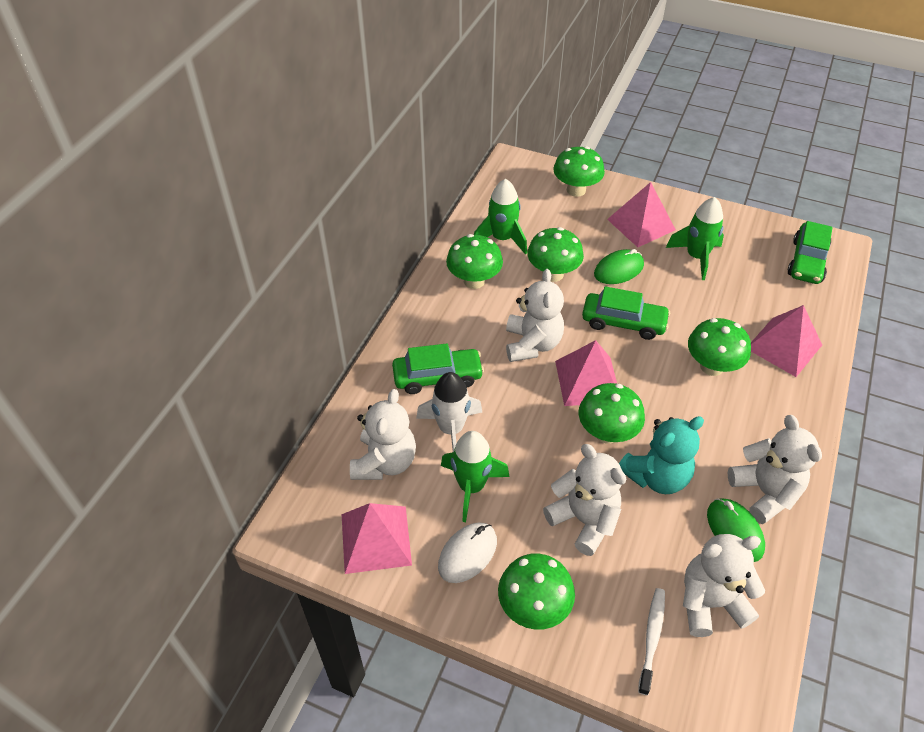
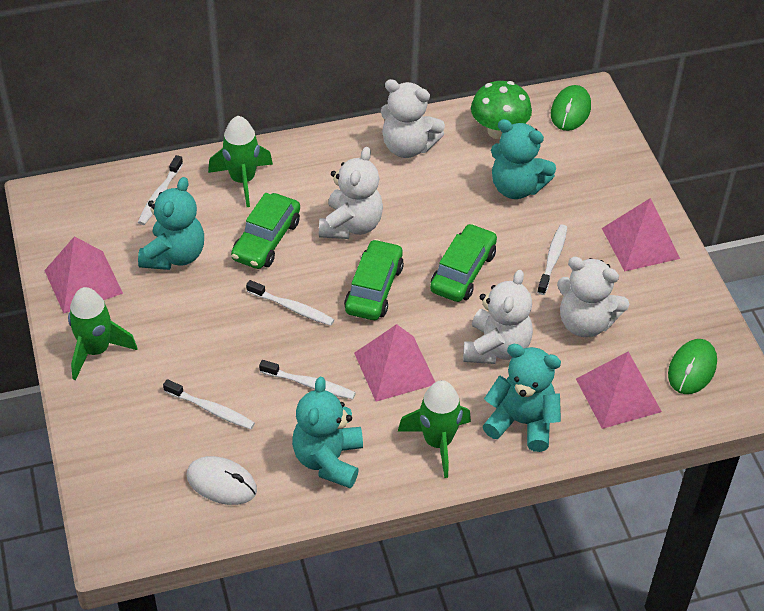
green mushroom: 6 -> 1
turquoise teddy bear: 1 -> 4
white rocket: 1 -> 0
white teddy bear: 5 -> 4
white toothbrush: 1 -> 5

